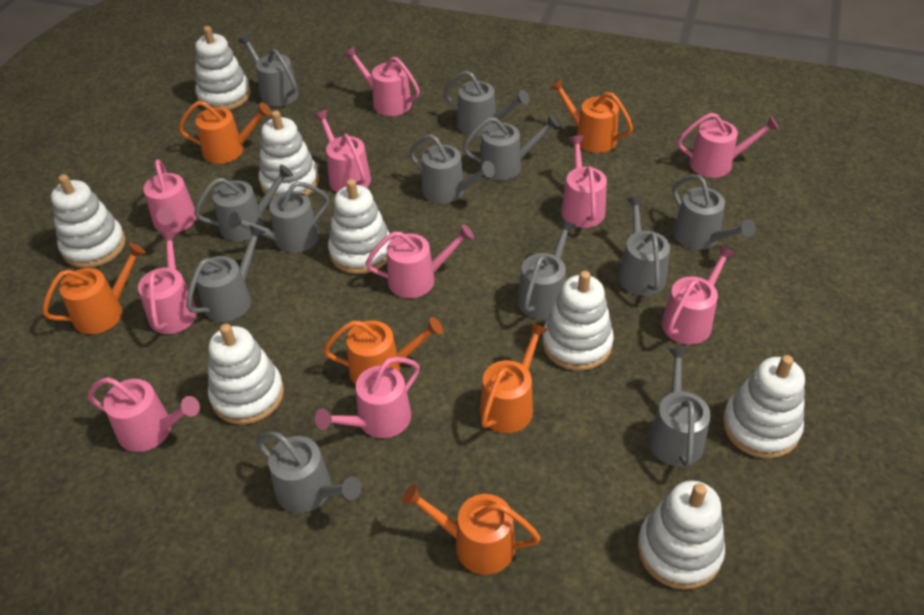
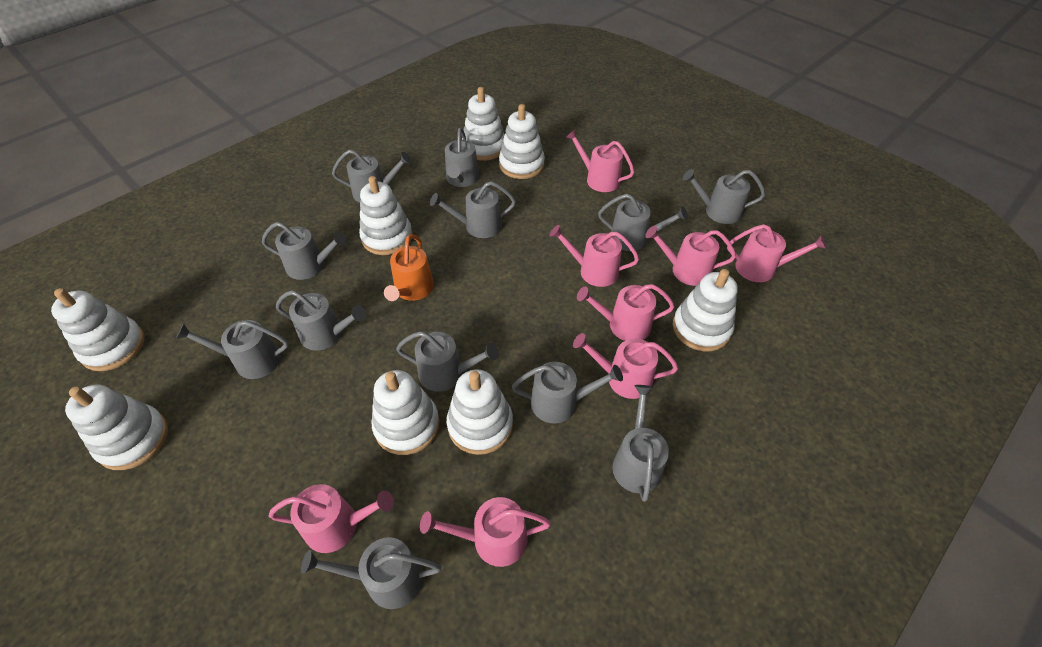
orange watering can: 6 -> 1
pink watering can: 10 -> 8

